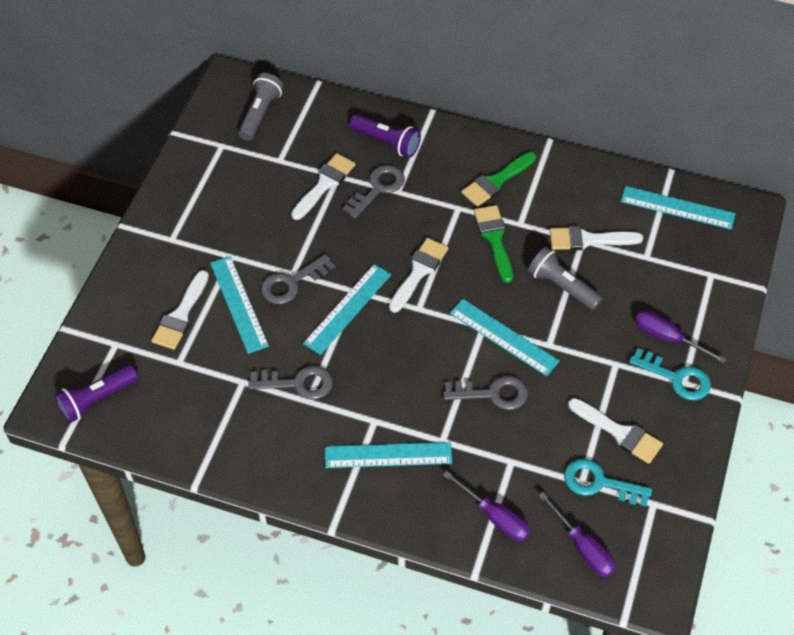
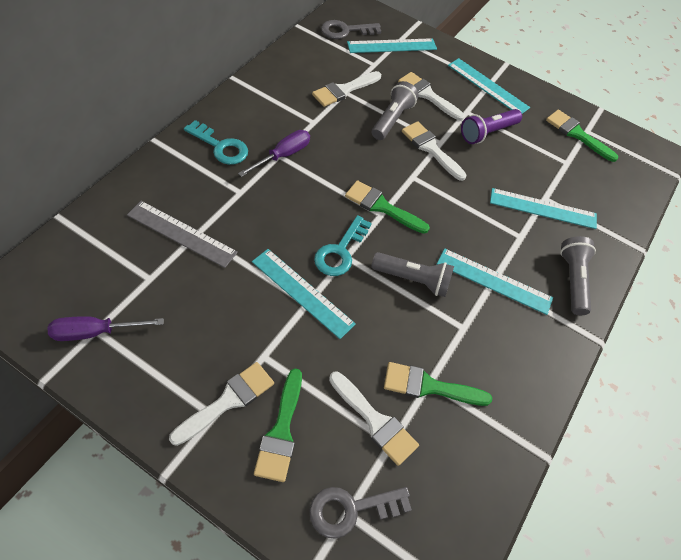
green brush: 2 -> 4
grey flashlight: 2 -> 3
grey key: 4 -> 2
grey ruler: 0 -> 1
purple flashlight: 2 -> 1
purple screwdriver: 3 -> 2

